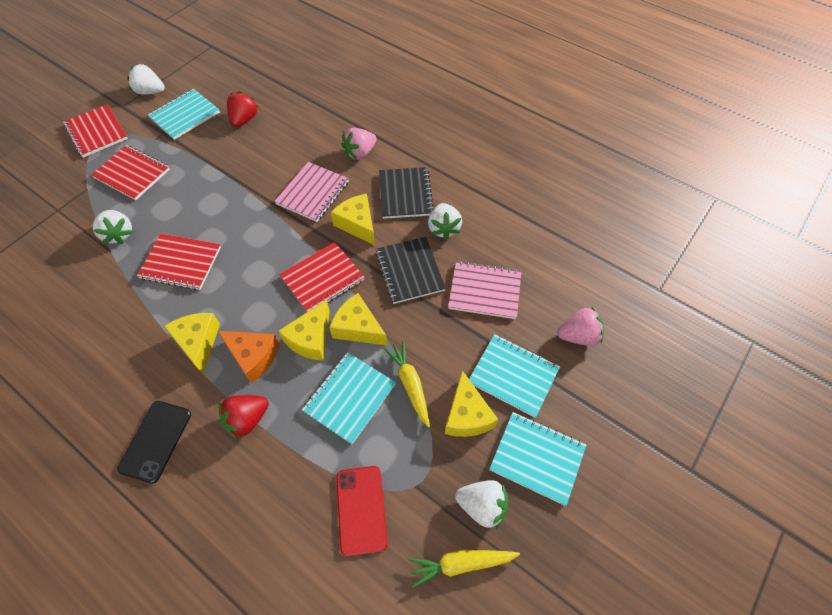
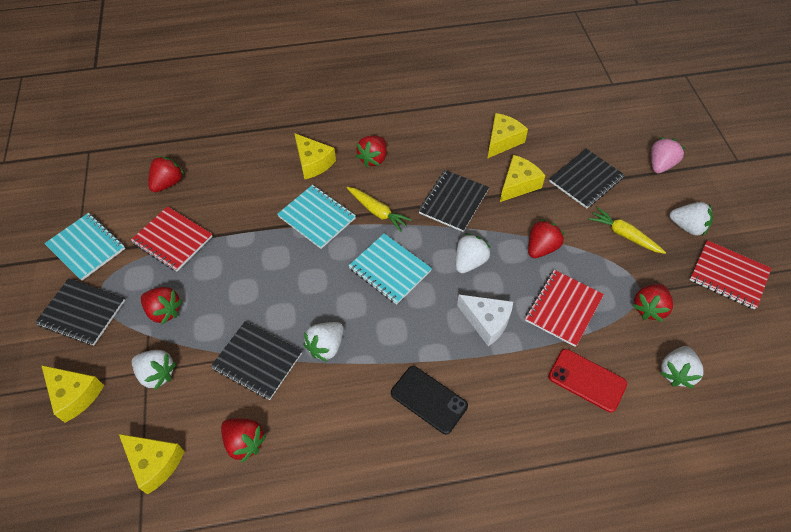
black notebook: 2 -> 4
orange cheese: 1 -> 0
pink notebook: 2 -> 0
pink strawberry: 2 -> 1
red notebook: 4 -> 3
red strawberry: 2 -> 6
turquoise notebook: 4 -> 3
white cheese: 0 -> 1
white strawberry: 4 -> 5

